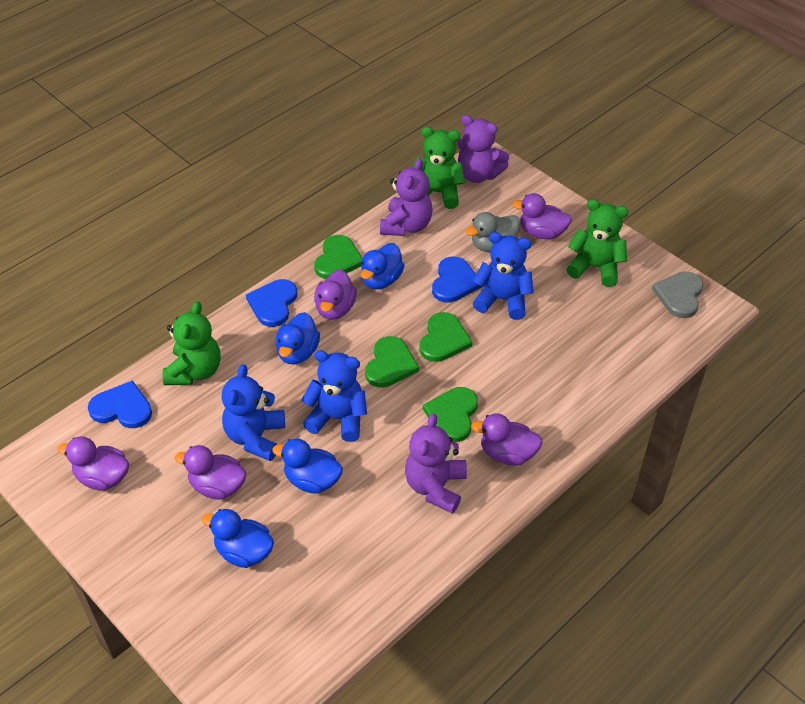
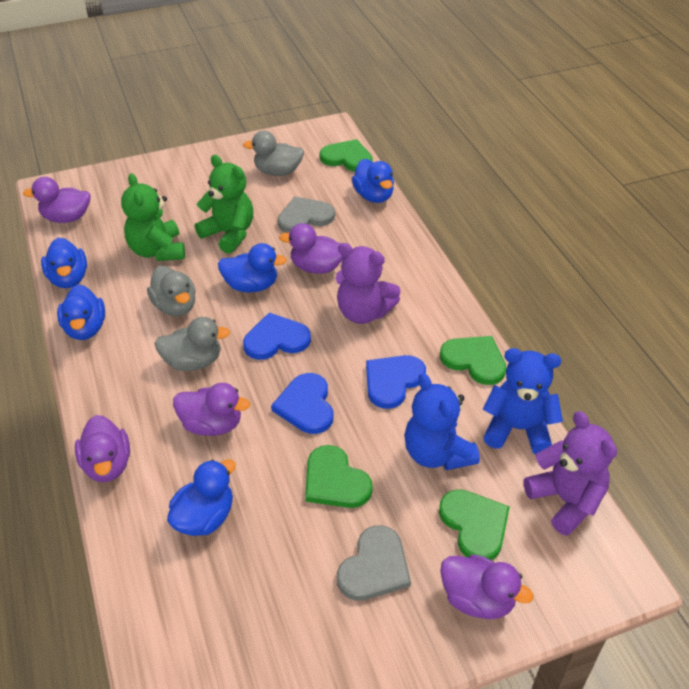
blue duck: 4 -> 5
blue teddy bear: 3 -> 2
green teddy bear: 3 -> 2
grey duck: 1 -> 3
grey heart: 1 -> 2
purple teddy bear: 3 -> 2

